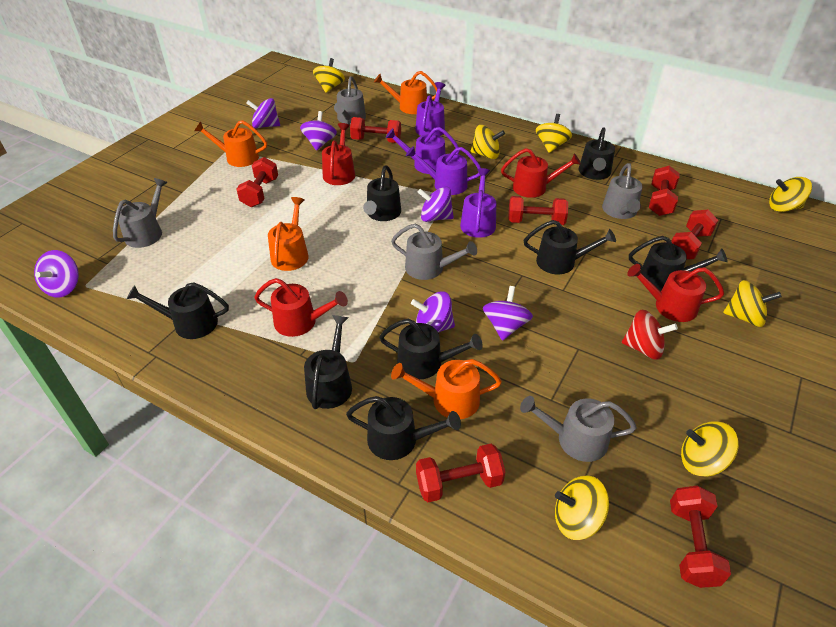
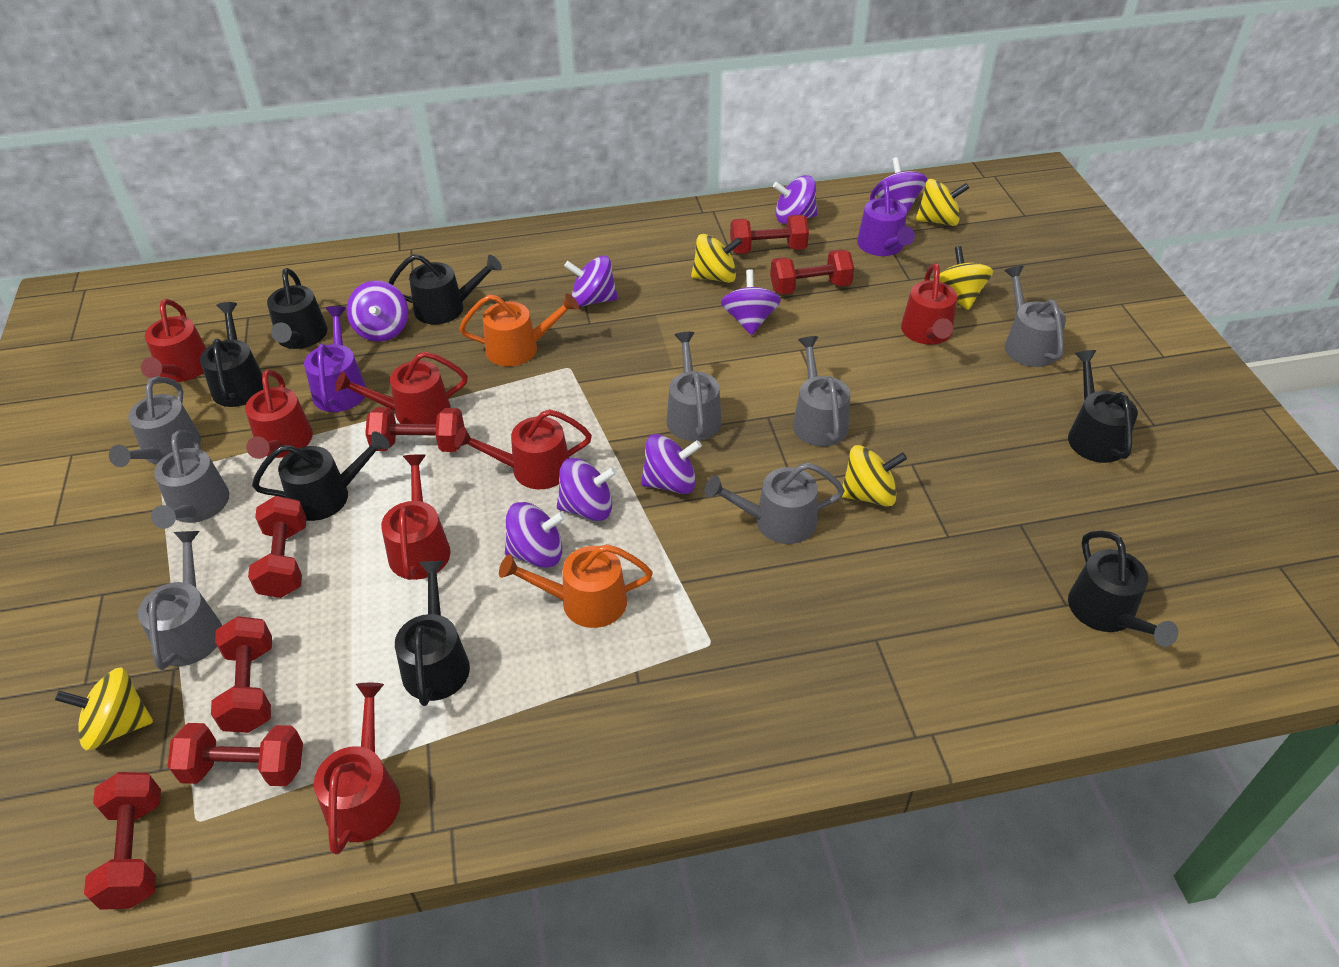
black watering can: 8 -> 7
grey watering can: 5 -> 7
orange watering can: 4 -> 2
purple spinning top: 6 -> 8
purple watering can: 4 -> 2
red spinning top: 1 -> 0
red watering can: 4 -> 7
yellow spinning top: 7 -> 5

